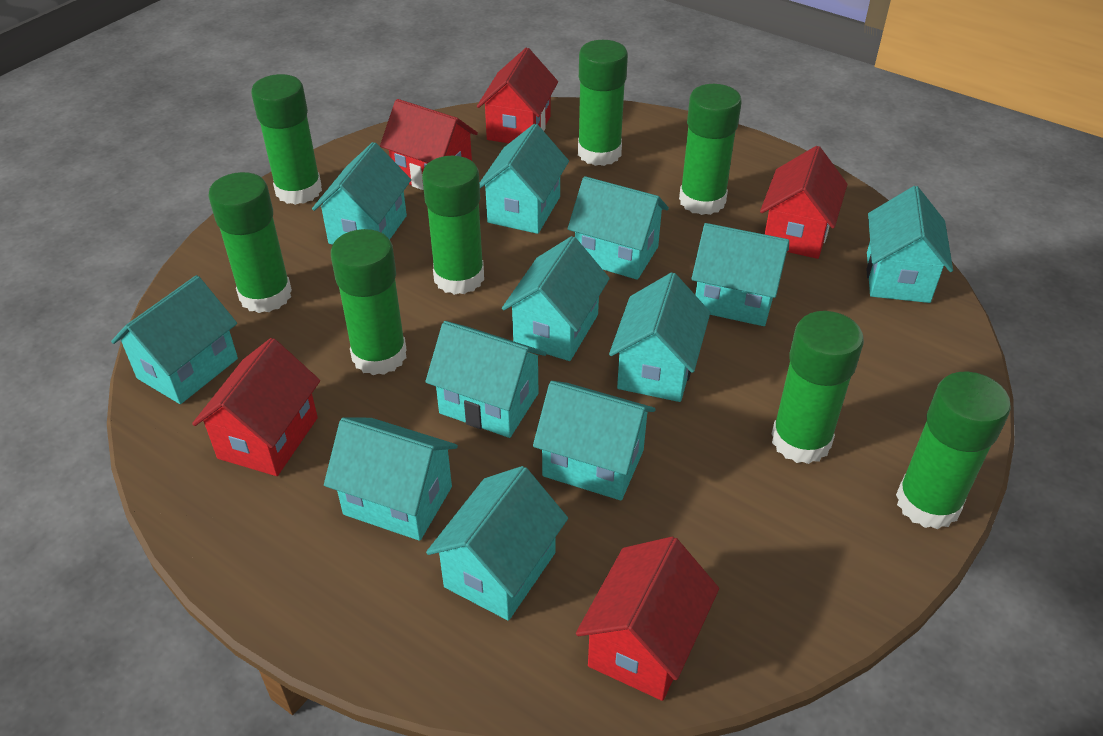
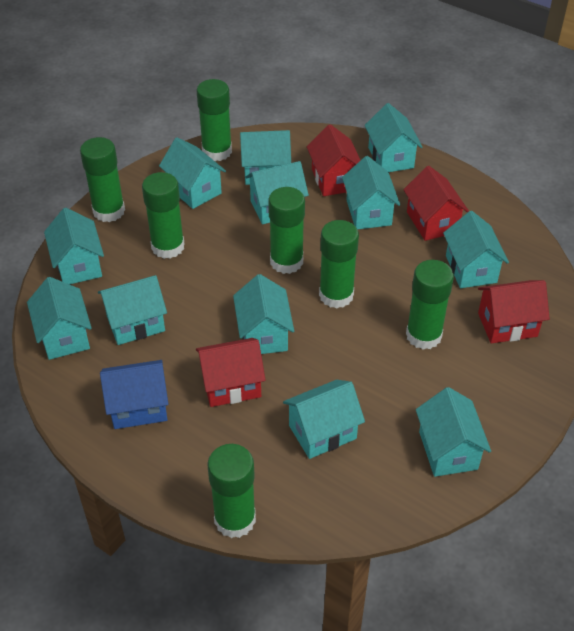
blue house: 0 -> 1
green glue stick: 8 -> 7
red house: 5 -> 4

